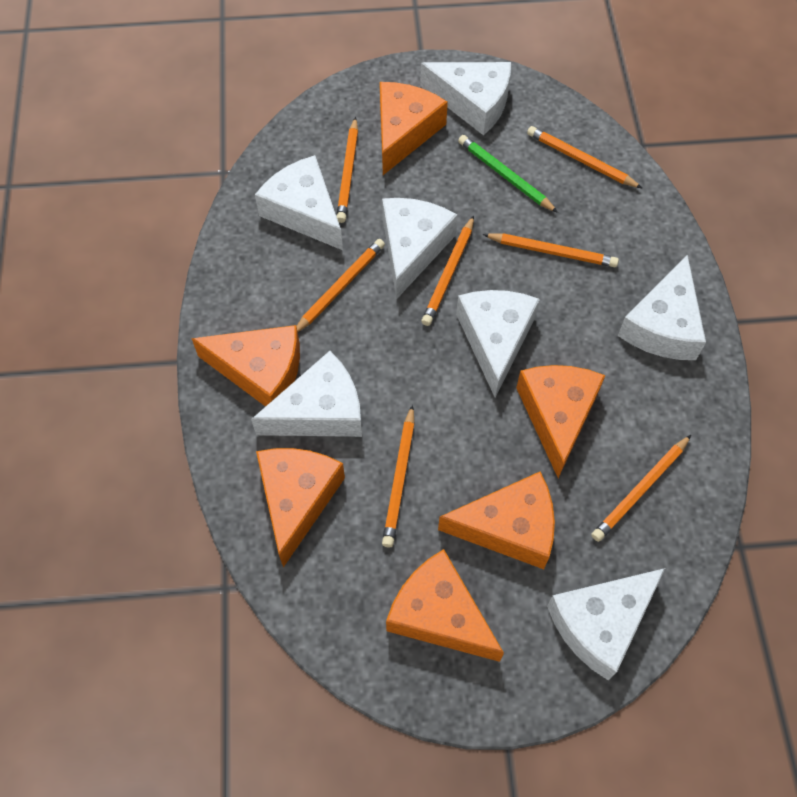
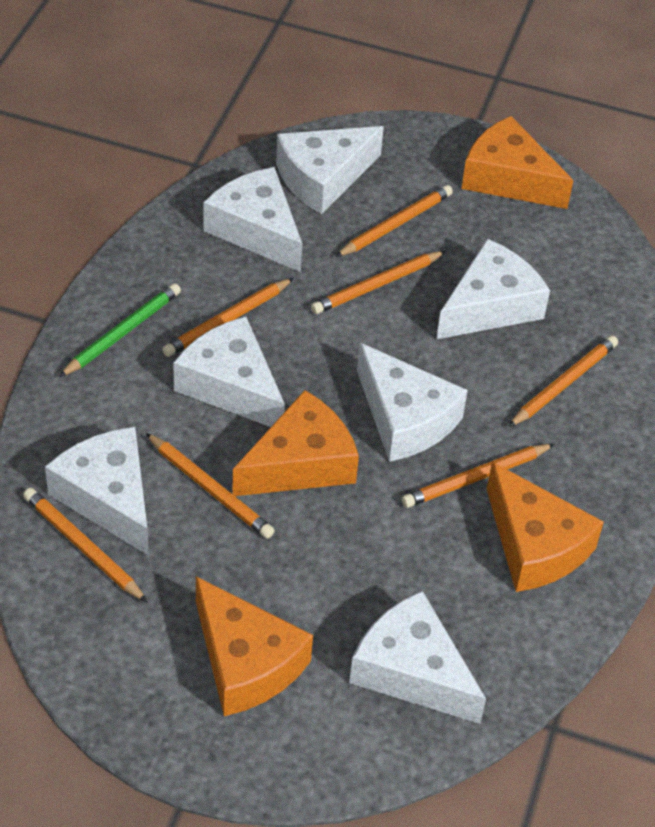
orange cheese: 6 -> 4

